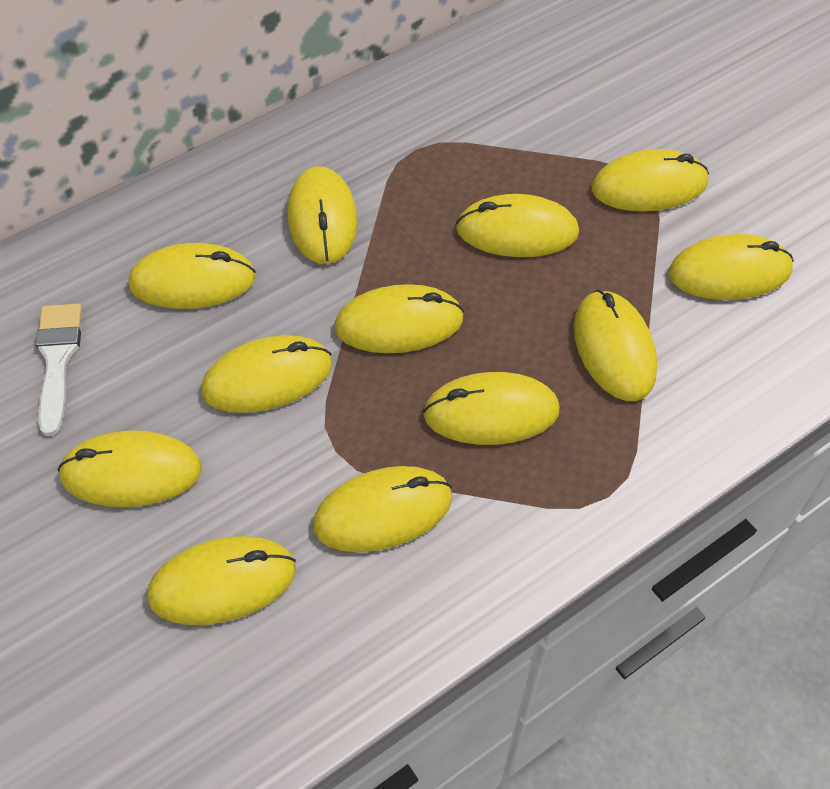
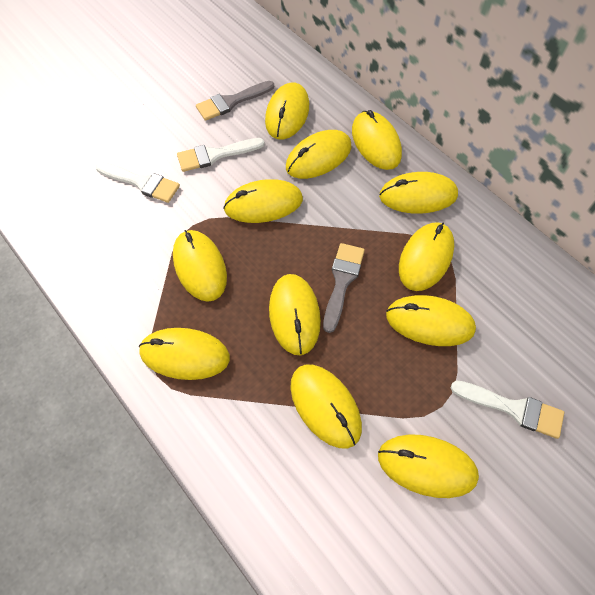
grey brush: 0 -> 2
white brush: 1 -> 3

